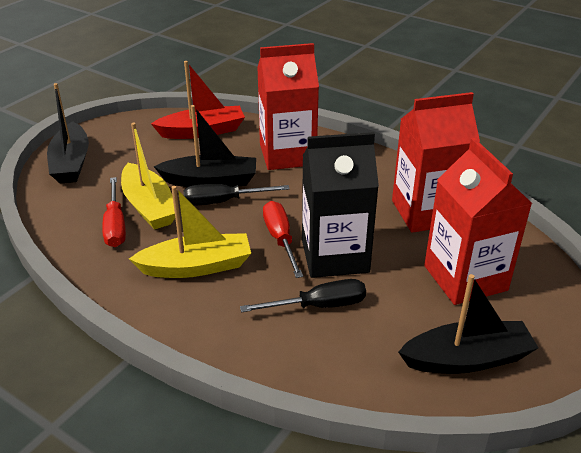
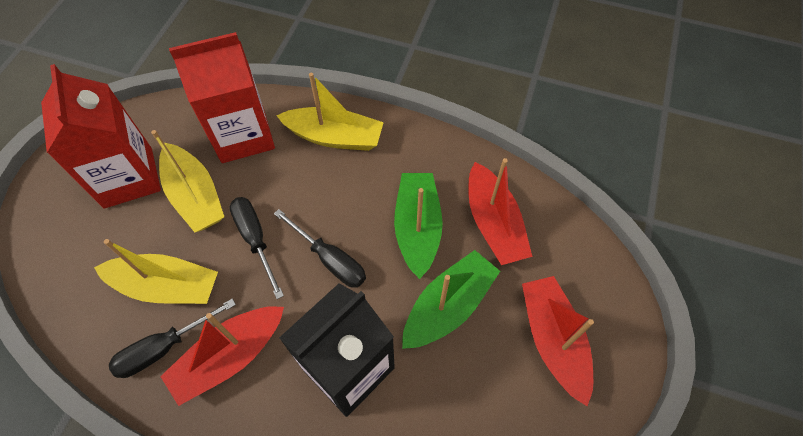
black boat: 3 -> 0
black screwdriver: 2 -> 3
green boat: 0 -> 2
red boat: 1 -> 3
red carton: 3 -> 2
red screwdriver: 2 -> 0
yellow boat: 2 -> 3

